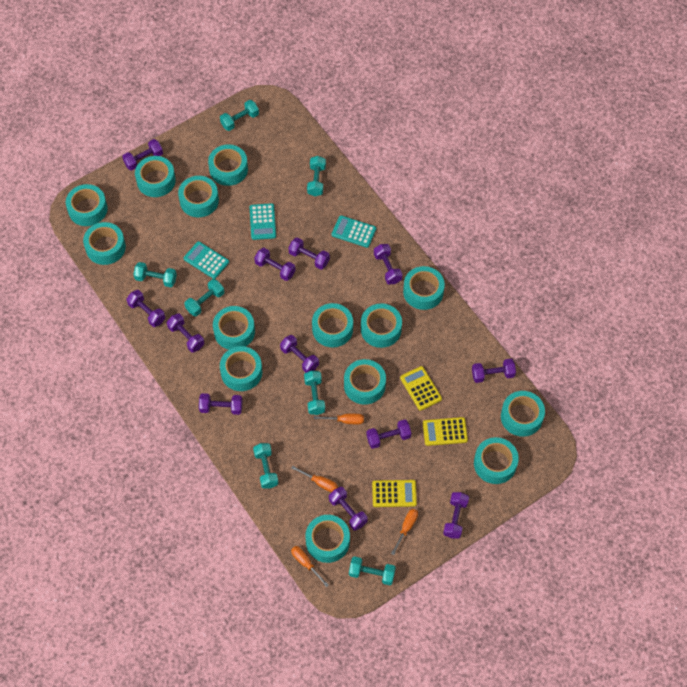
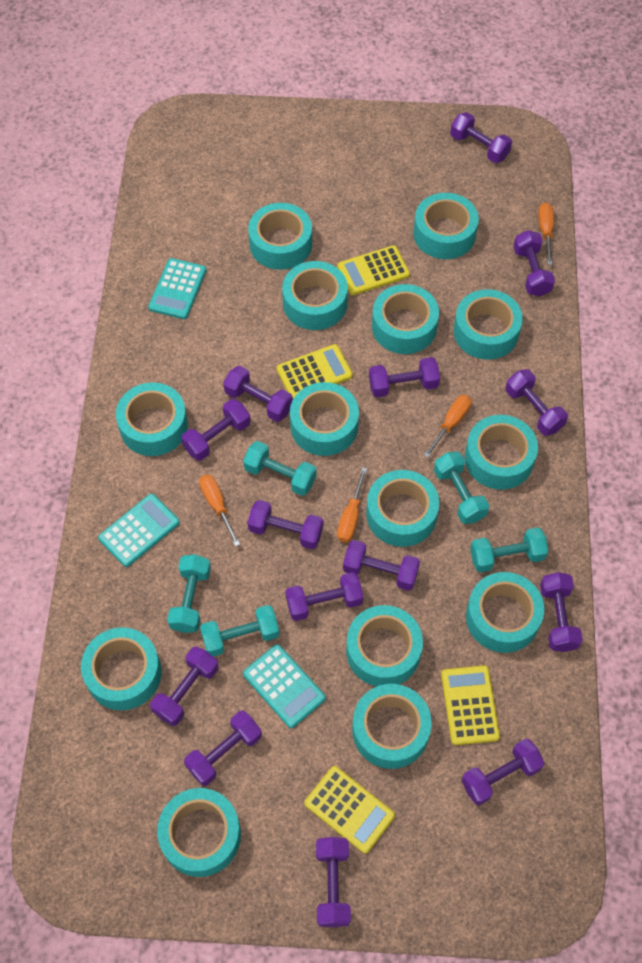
purple dumbbell: 12 -> 14
turquoise dumbbell: 7 -> 5
yellow calculator: 3 -> 4

